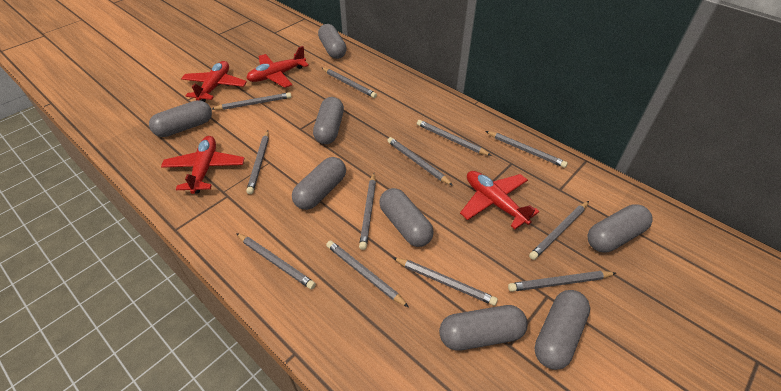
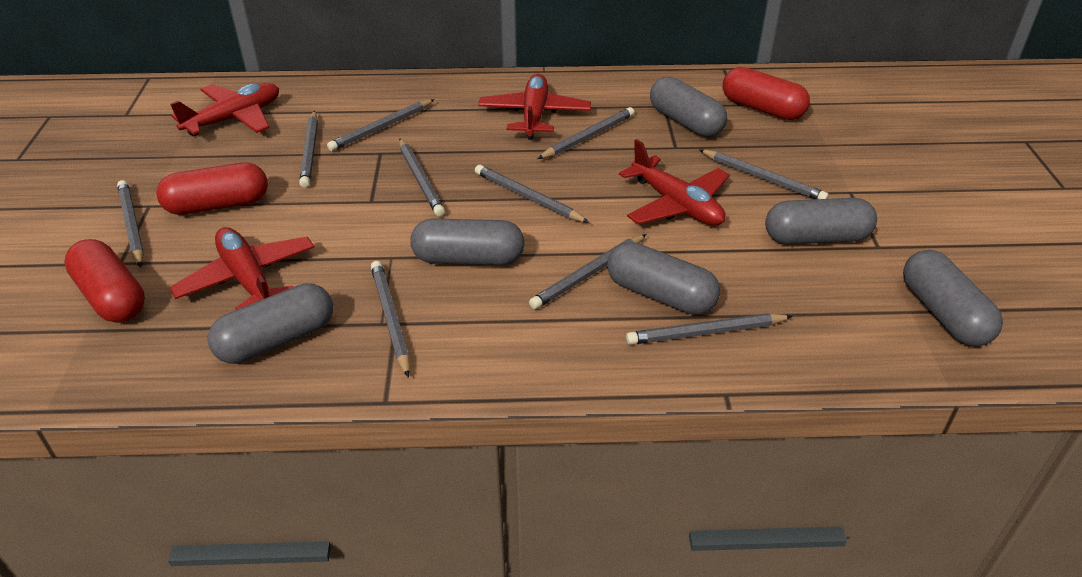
grey capsule: 8 -> 6
grey pencil: 12 -> 10
red capsule: 0 -> 3

